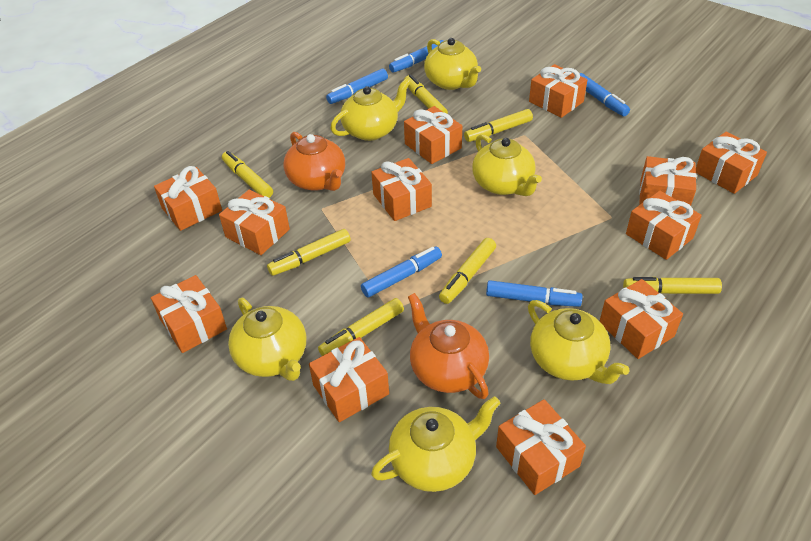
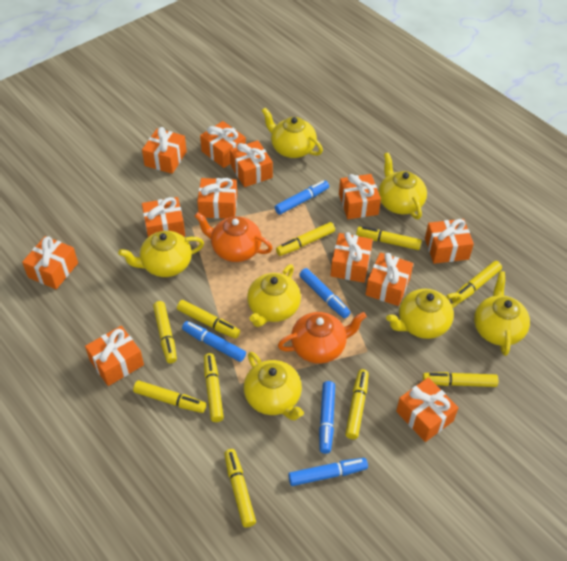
yellow marker: 7 -> 10
yellow teapot: 6 -> 7

